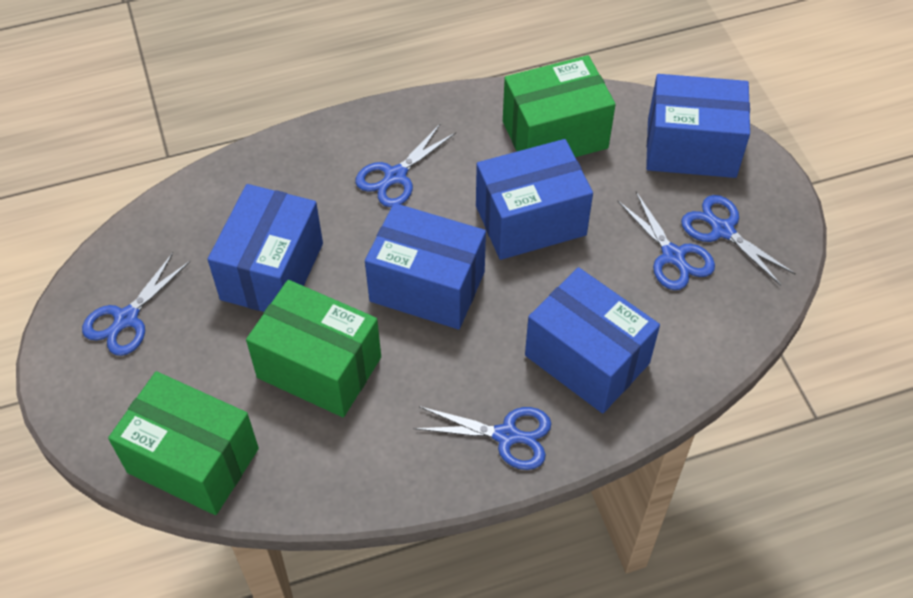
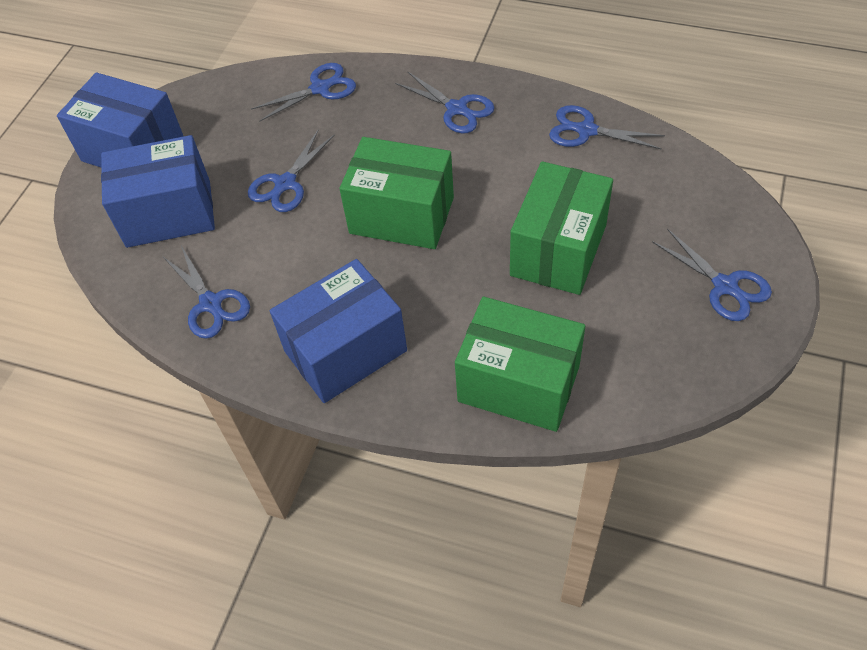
blue box: 5 -> 3
blue scissors: 5 -> 6

